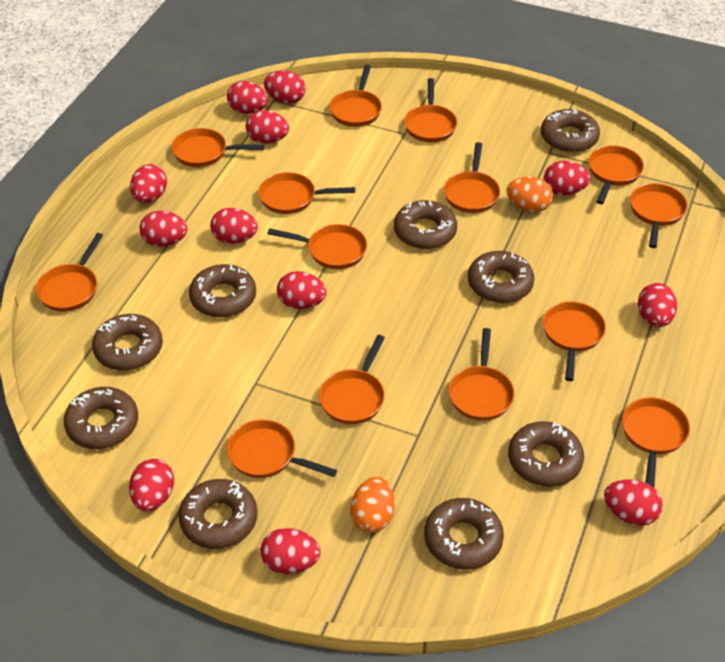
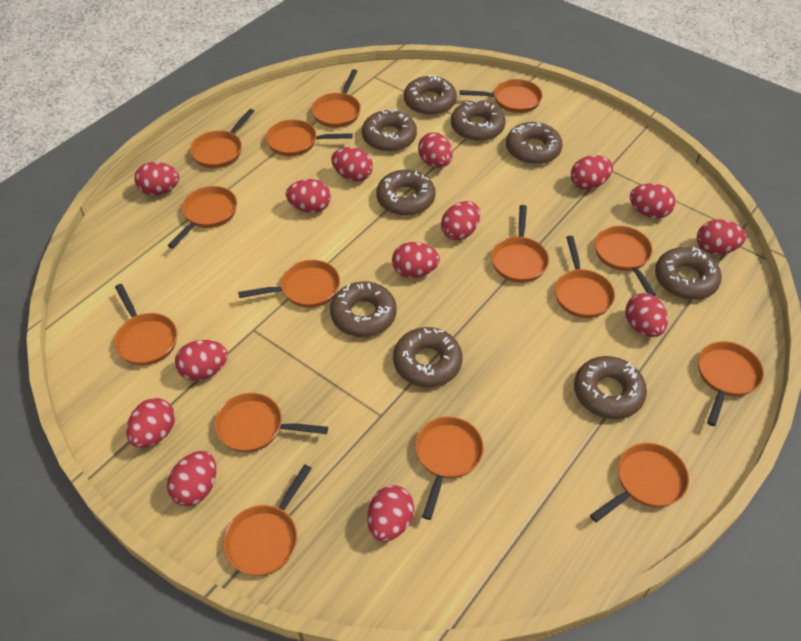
orange egg: 2 -> 0
orange pan: 14 -> 15
red egg: 12 -> 14

